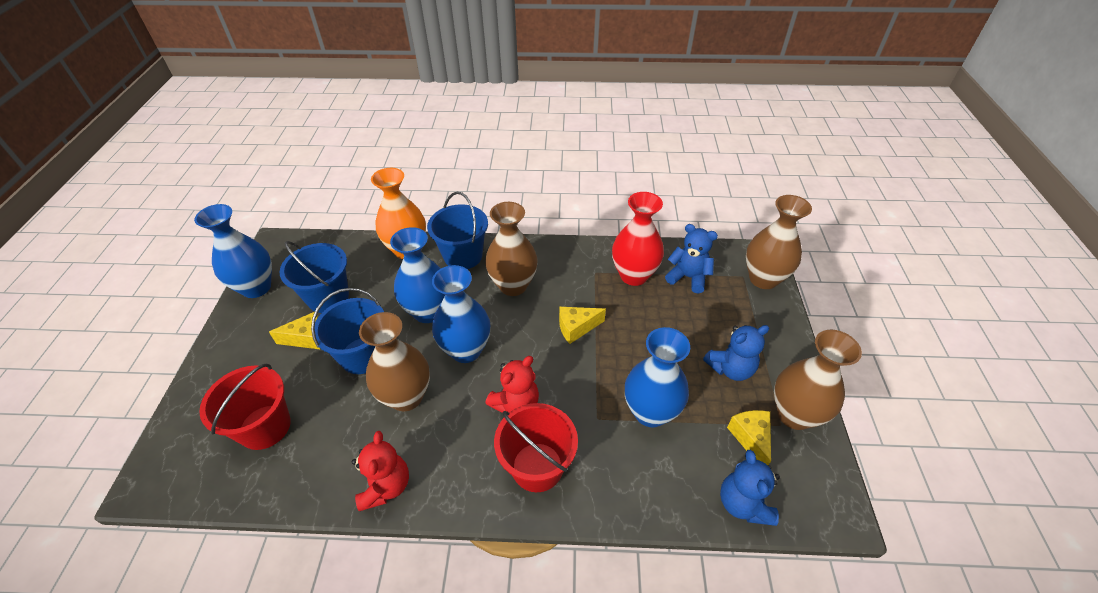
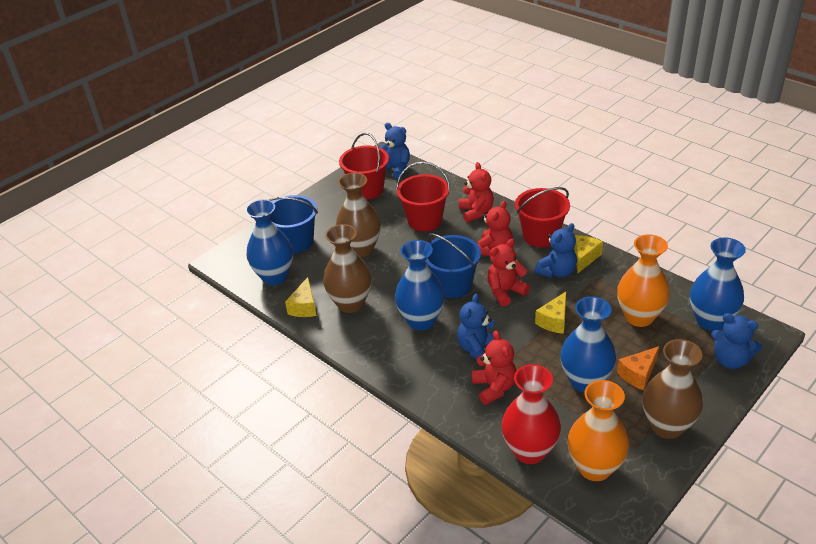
blue bucket: 3 -> 2
blue teddy bear: 3 -> 4
brown vase: 4 -> 3
orange cheese: 0 -> 1
orange vase: 1 -> 2
red bucket: 2 -> 3
red teddy bear: 2 -> 4

